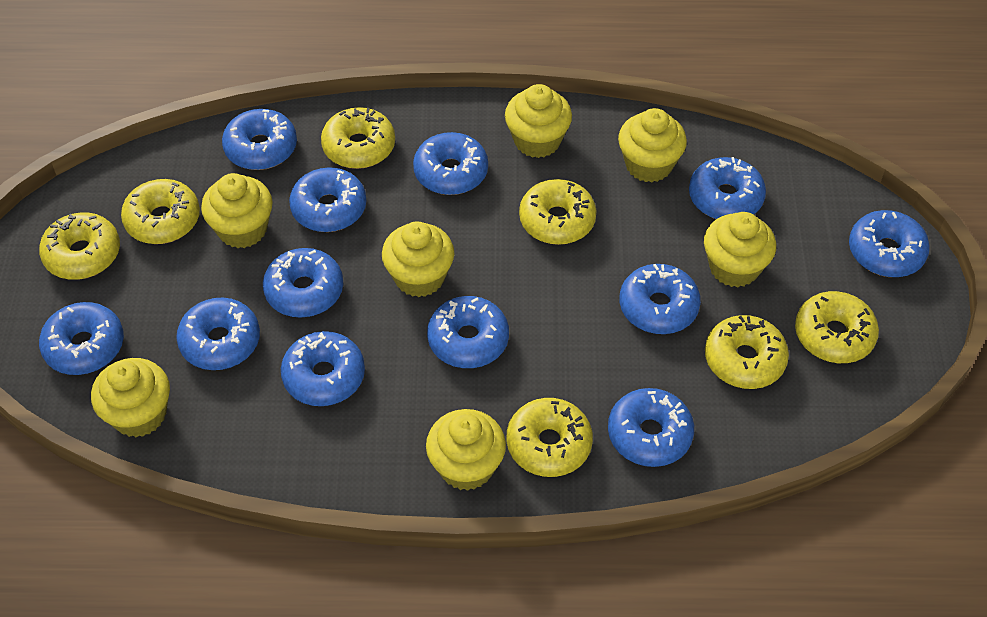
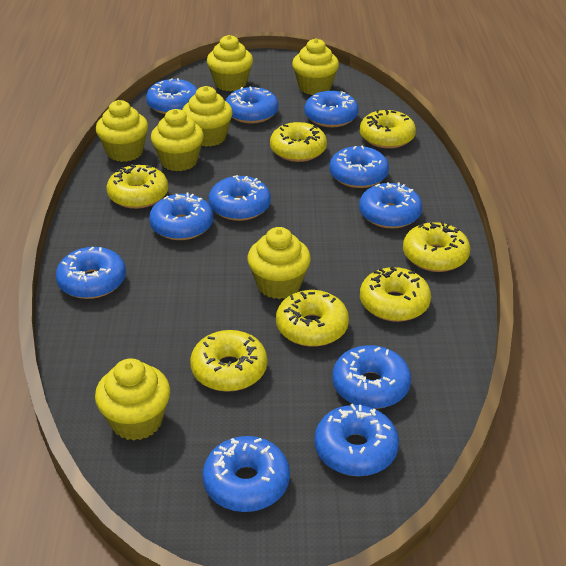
blue donut: 12 -> 11

